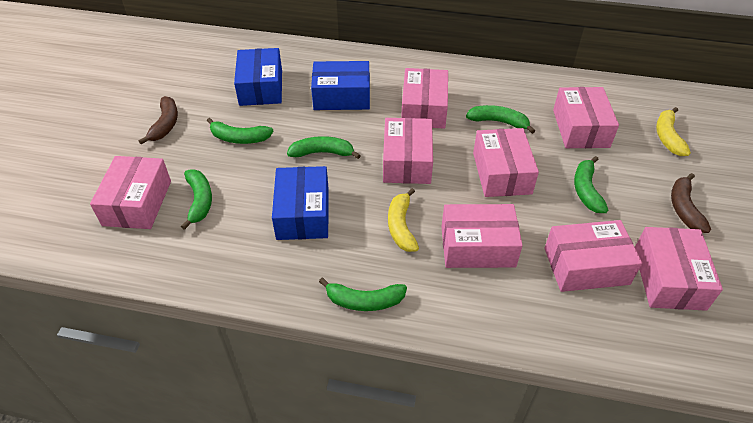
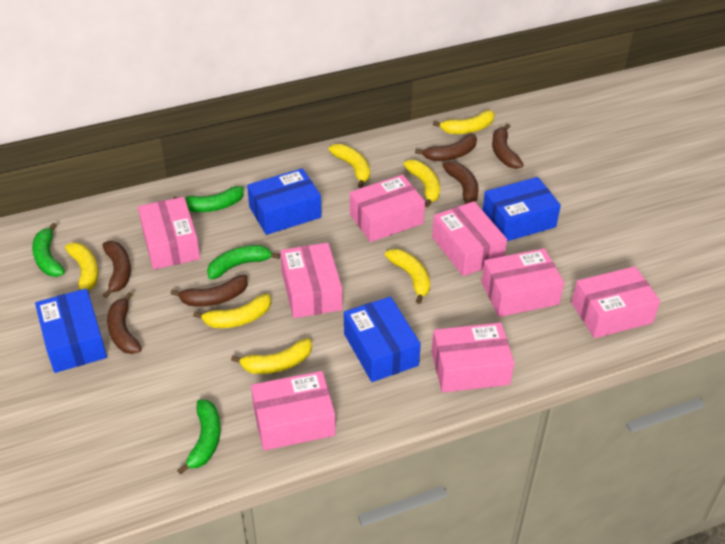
blue box: 3 -> 4
brown banana: 2 -> 6
green banana: 6 -> 4
yellow banana: 2 -> 7

